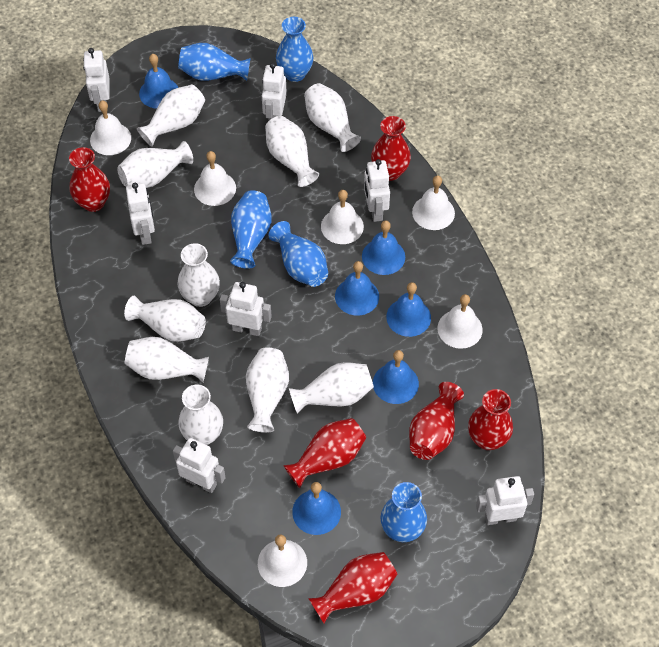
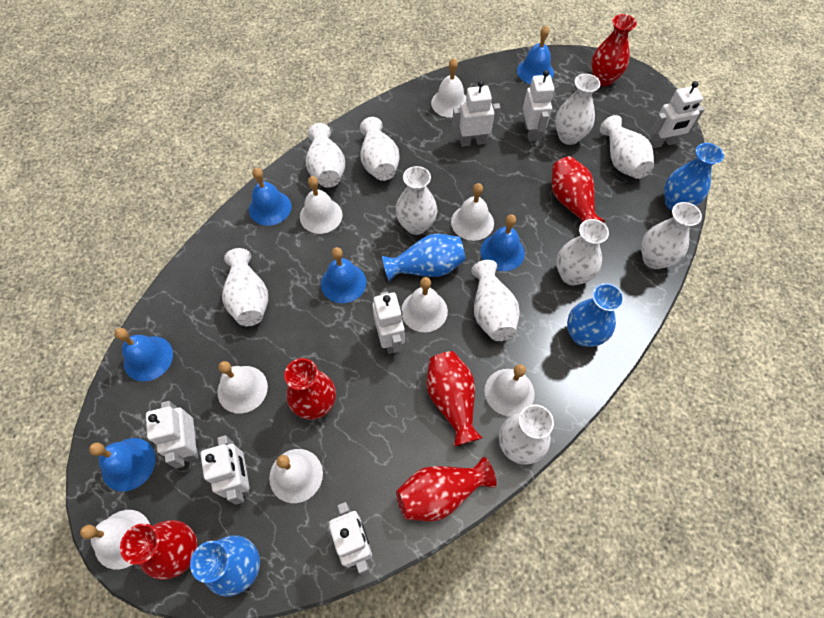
blue vase: 5 -> 4
white bell: 6 -> 8

